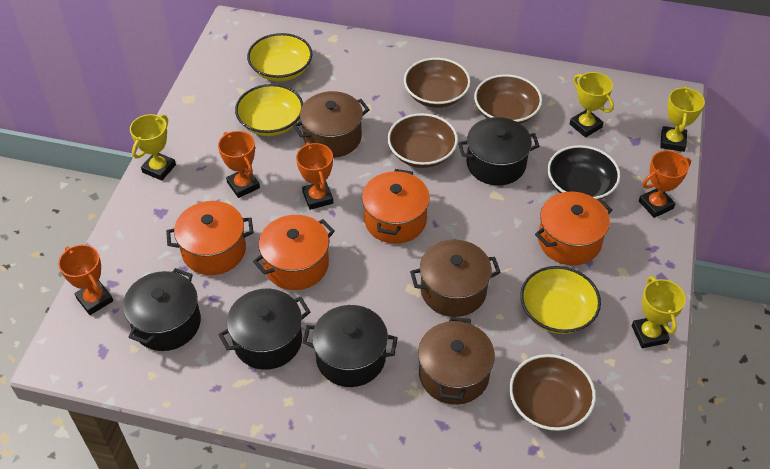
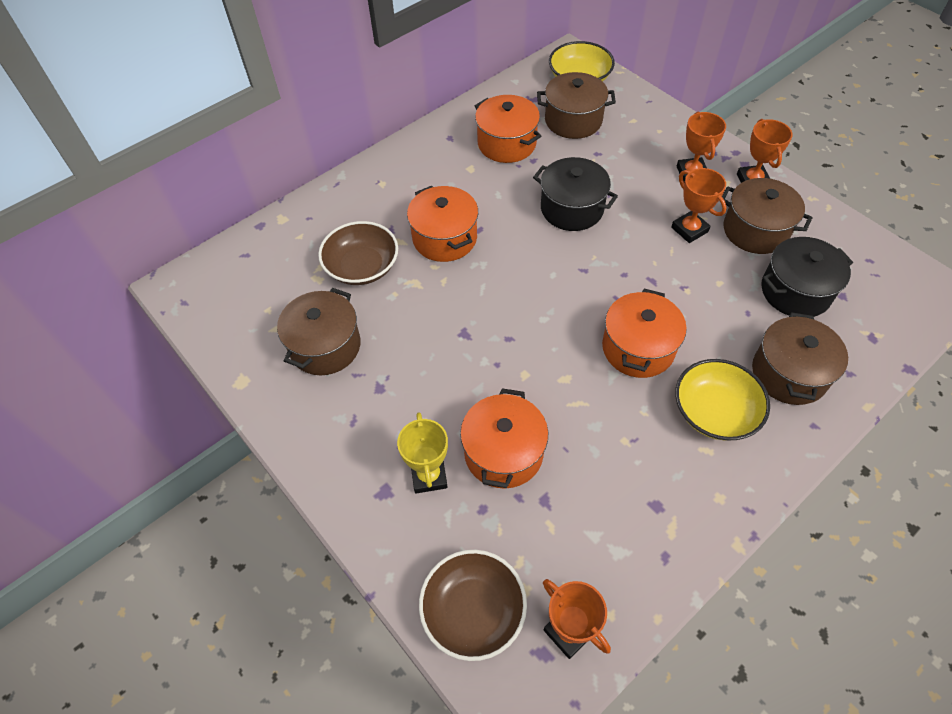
black bowl: 1 -> 0
black pot: 4 -> 2
brown bowl: 4 -> 2
brown pot: 3 -> 4
yellow bowl: 3 -> 2
yellow trophy: 4 -> 1

